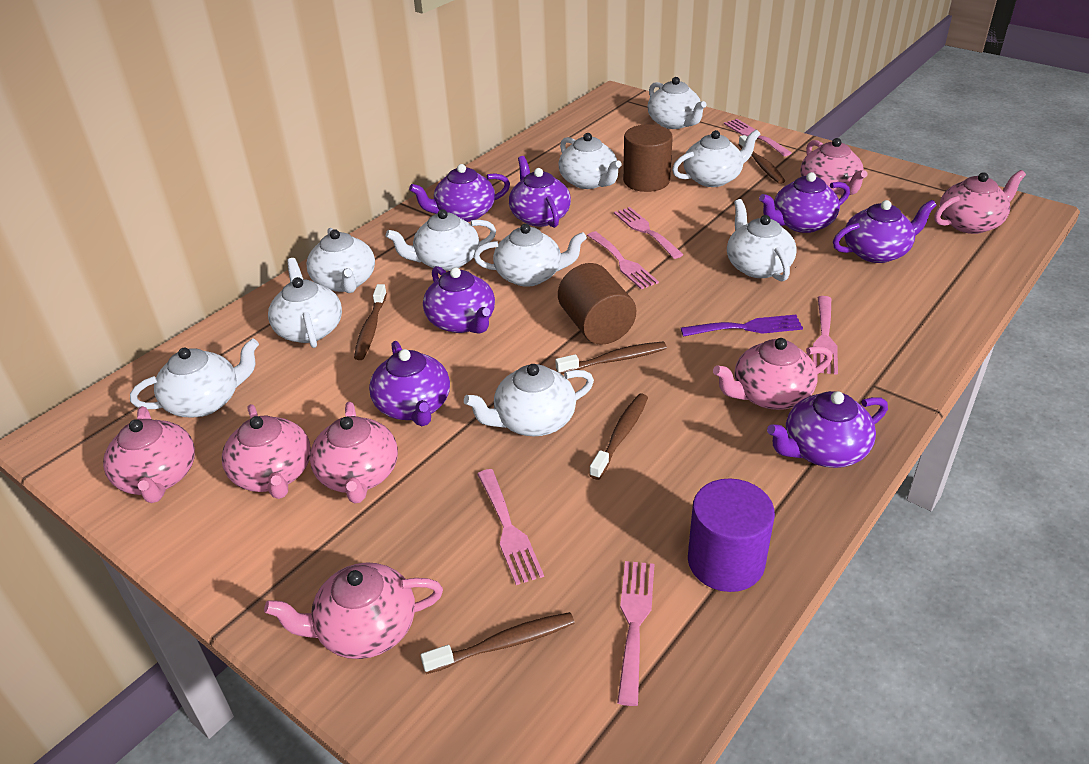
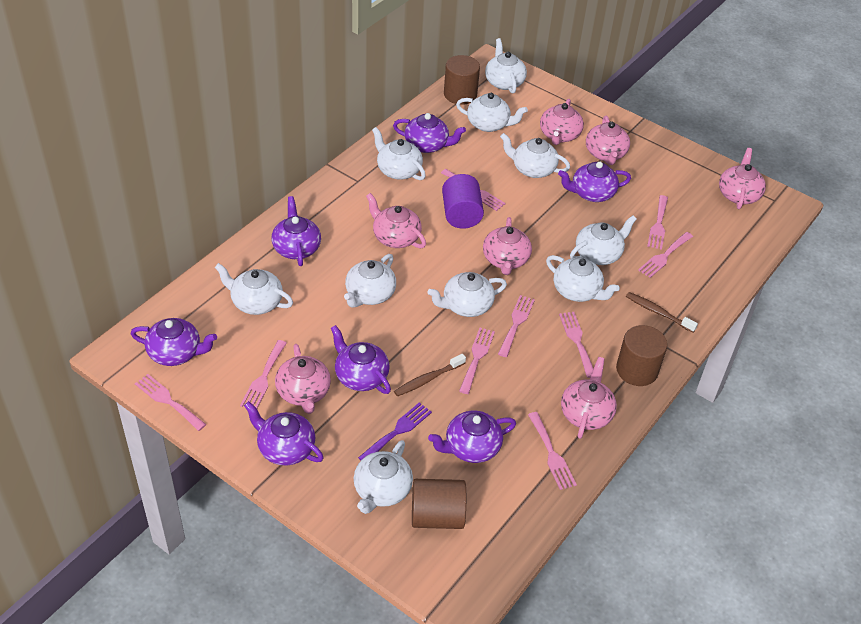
brown cylinder: 2 -> 3
brown toothbrush: 5 -> 2
pink fork: 6 -> 9

